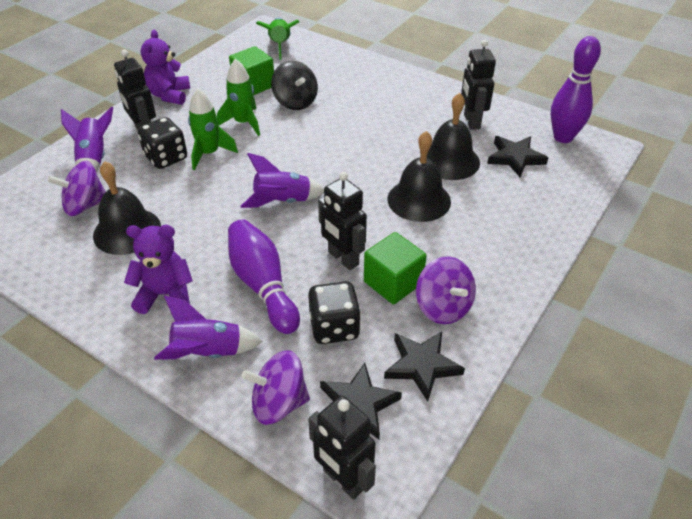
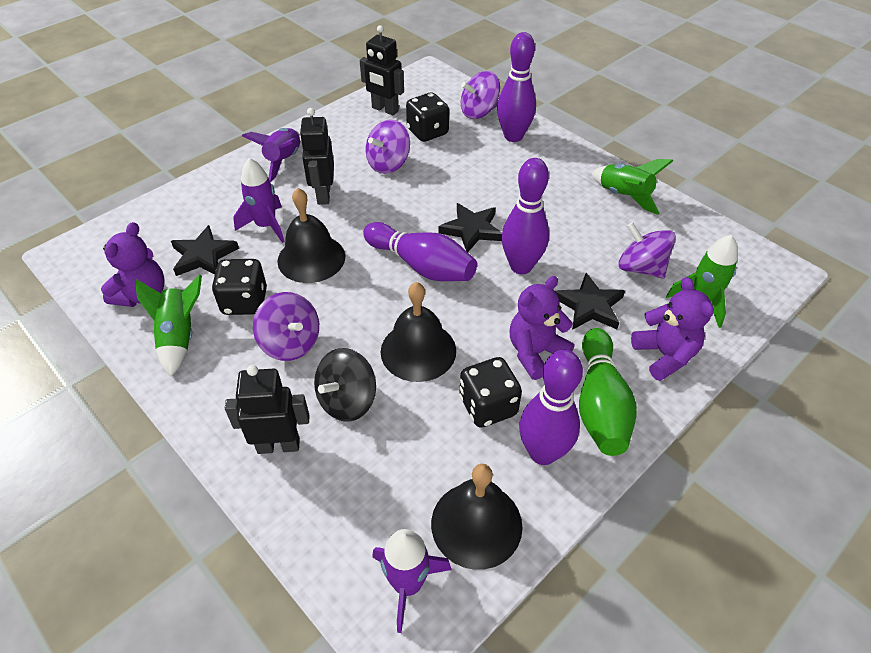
black dice: 2 -> 3
black robot: 4 -> 3
green bowling pin: 0 -> 1
green cube: 2 -> 0
purple bowling pin: 2 -> 4
purple spinning top: 3 -> 4
purple teddy bear: 2 -> 3

